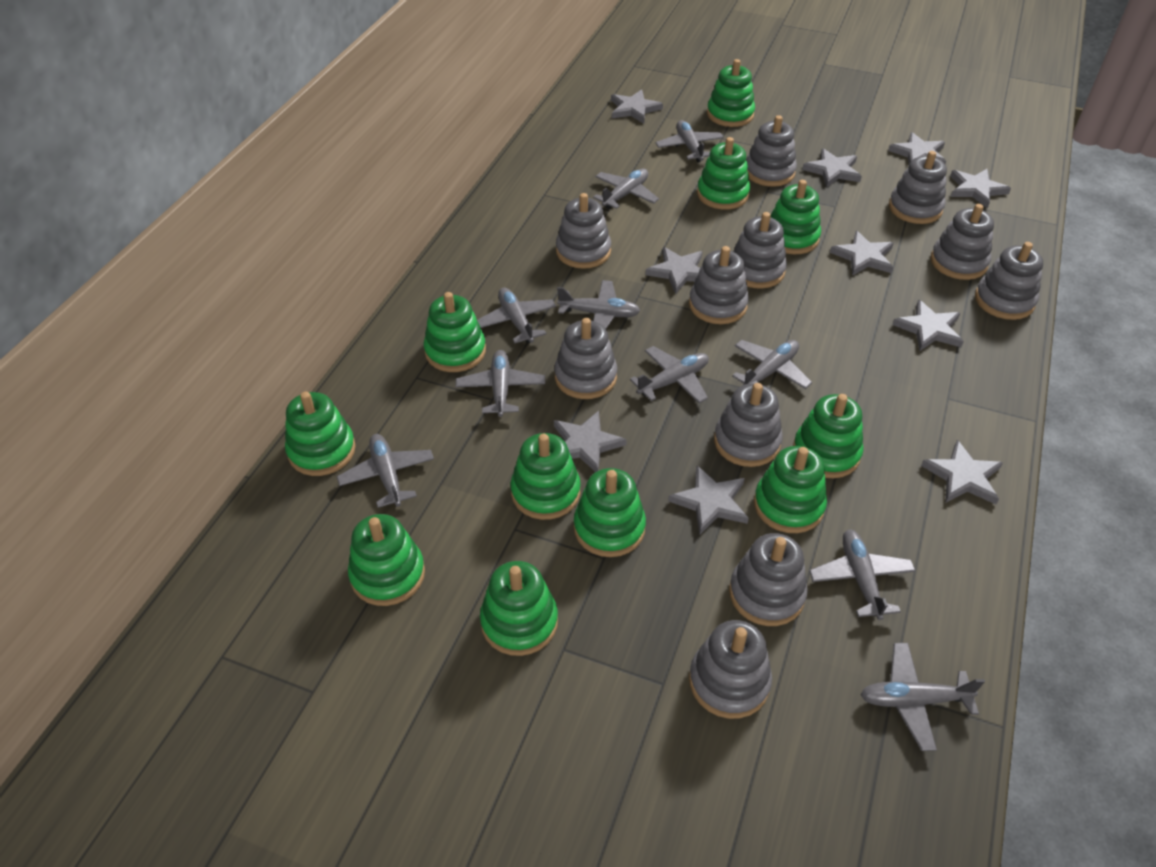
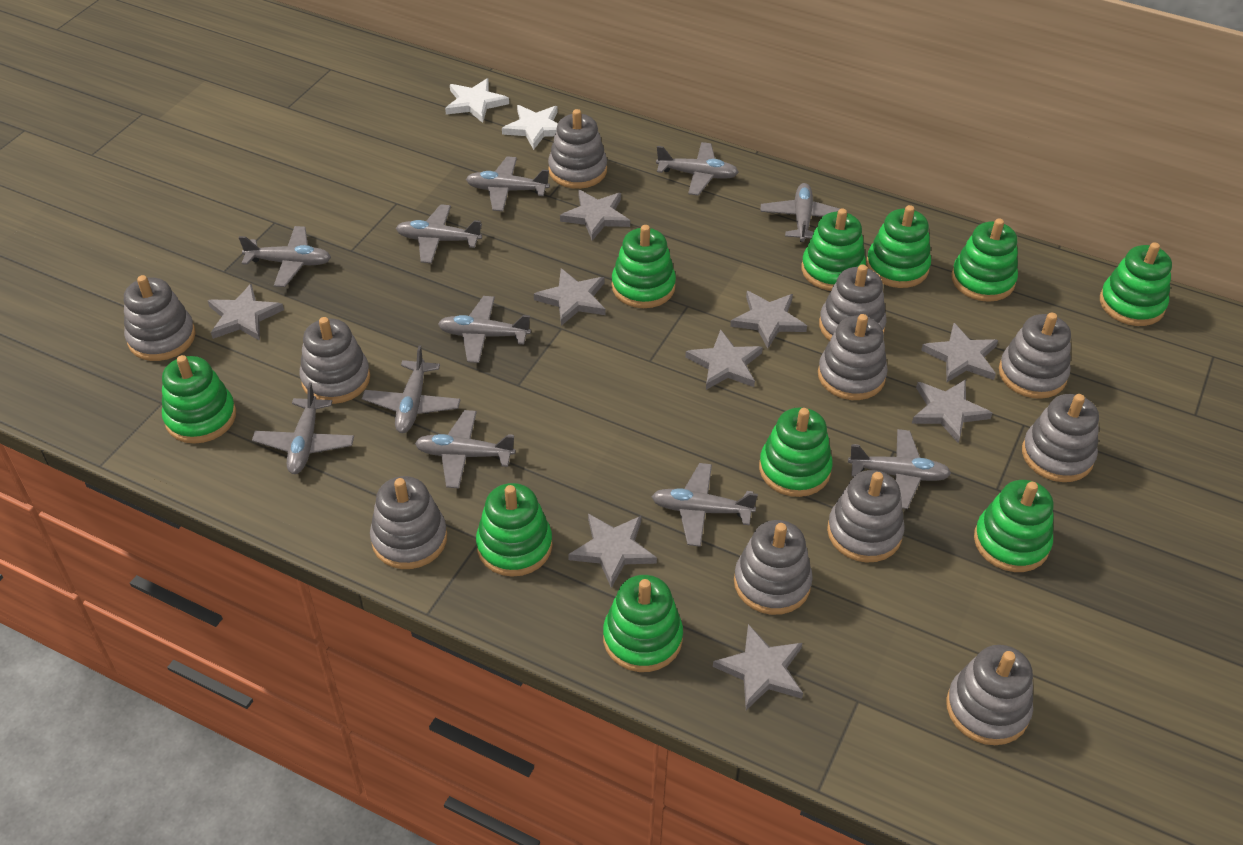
green stacking toy: 11 -> 10
grey plane: 10 -> 11
grey star: 10 -> 9
white star: 0 -> 2

